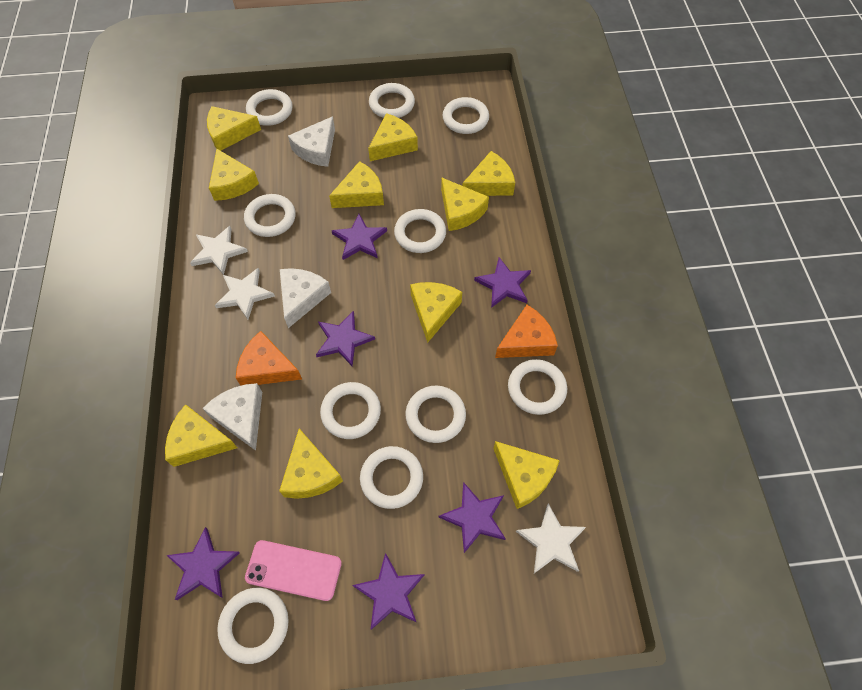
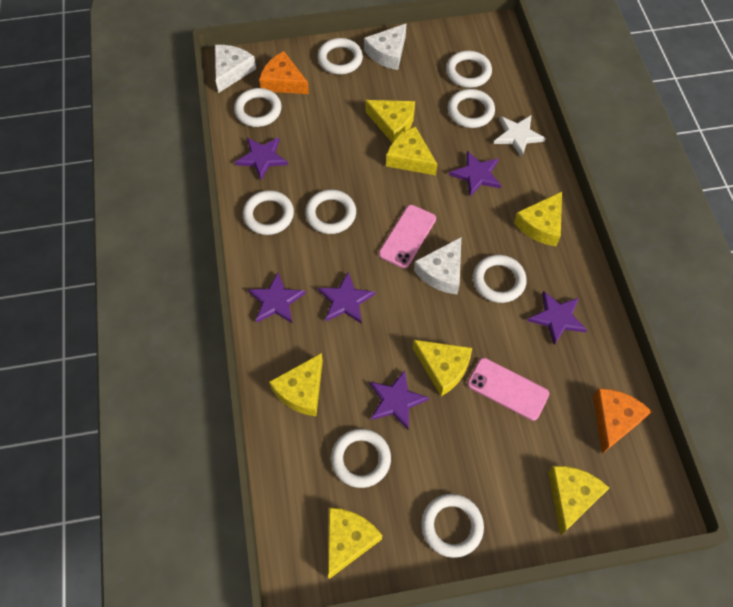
pink phone: 1 -> 2
white ring: 10 -> 9
white star: 3 -> 1
yellow cheese: 10 -> 7

